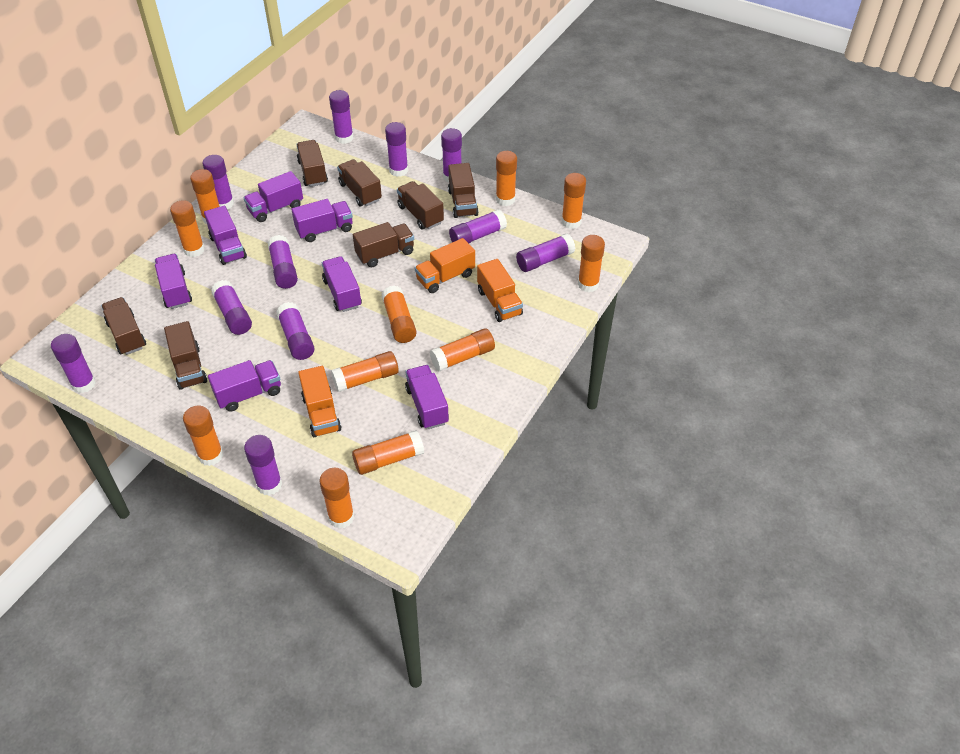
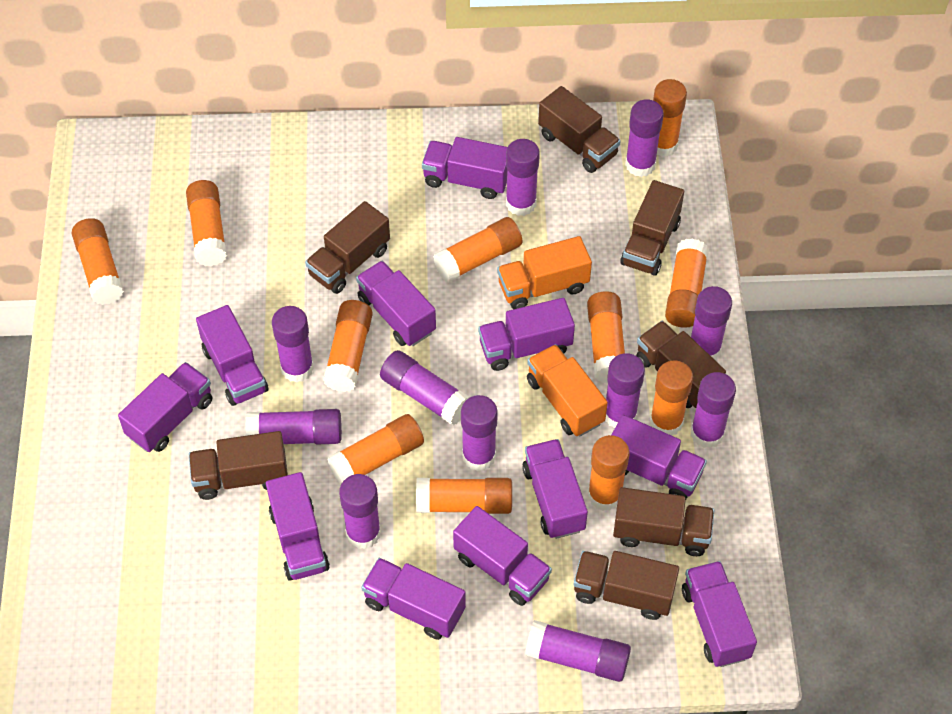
orange truck: 3 -> 2
purple truck: 7 -> 11

